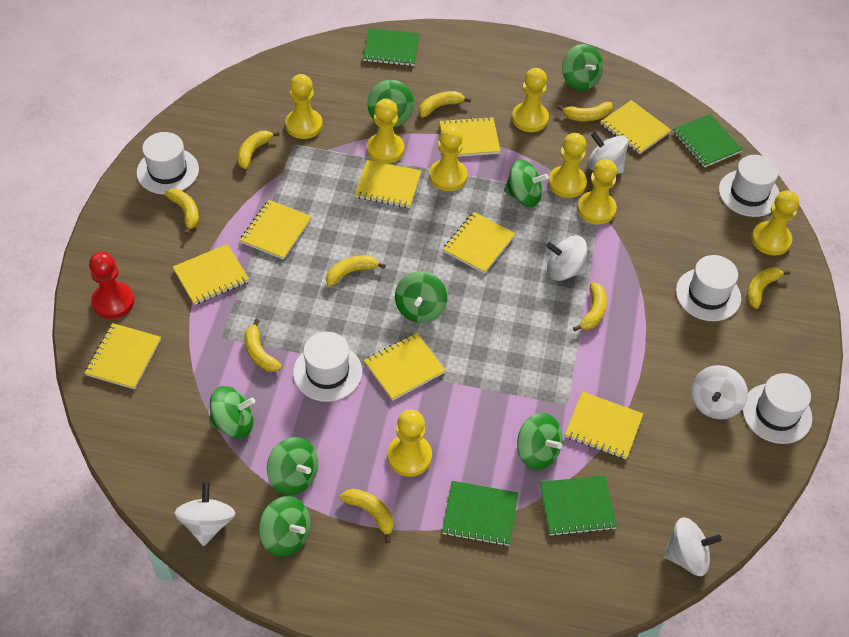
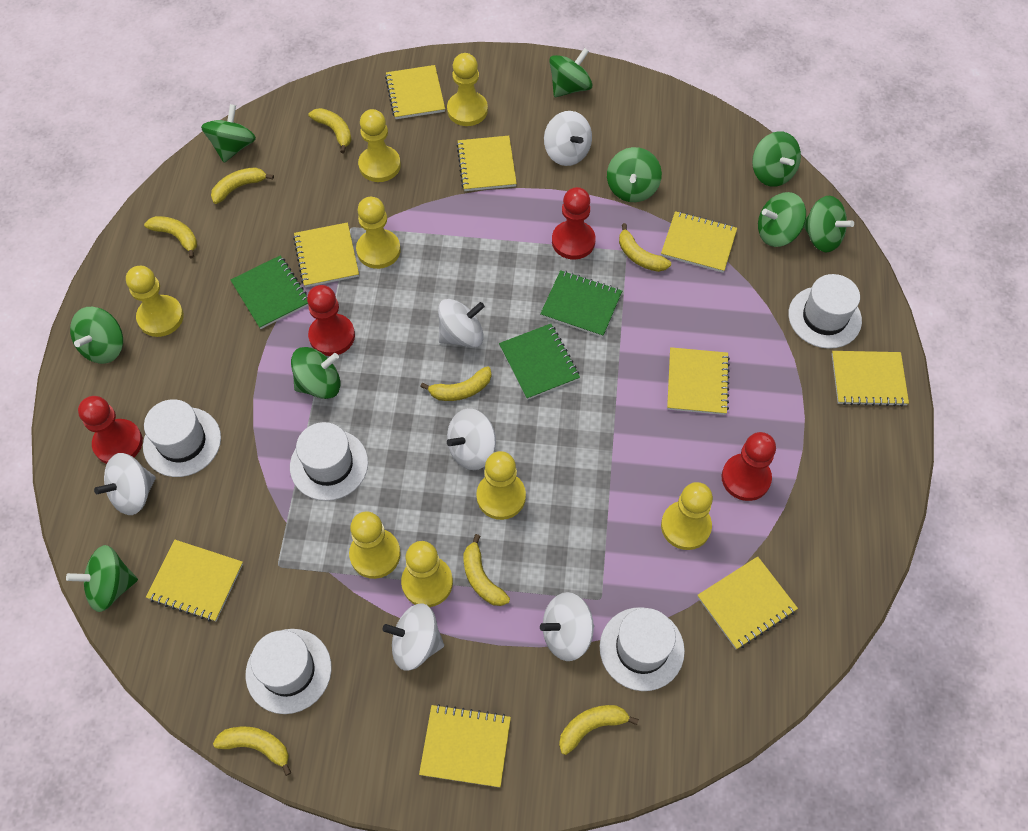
green notebook: 4 -> 3
green spinning top: 8 -> 9
red pawn: 1 -> 4
white spinning top: 5 -> 6
yellow banana: 9 -> 8

